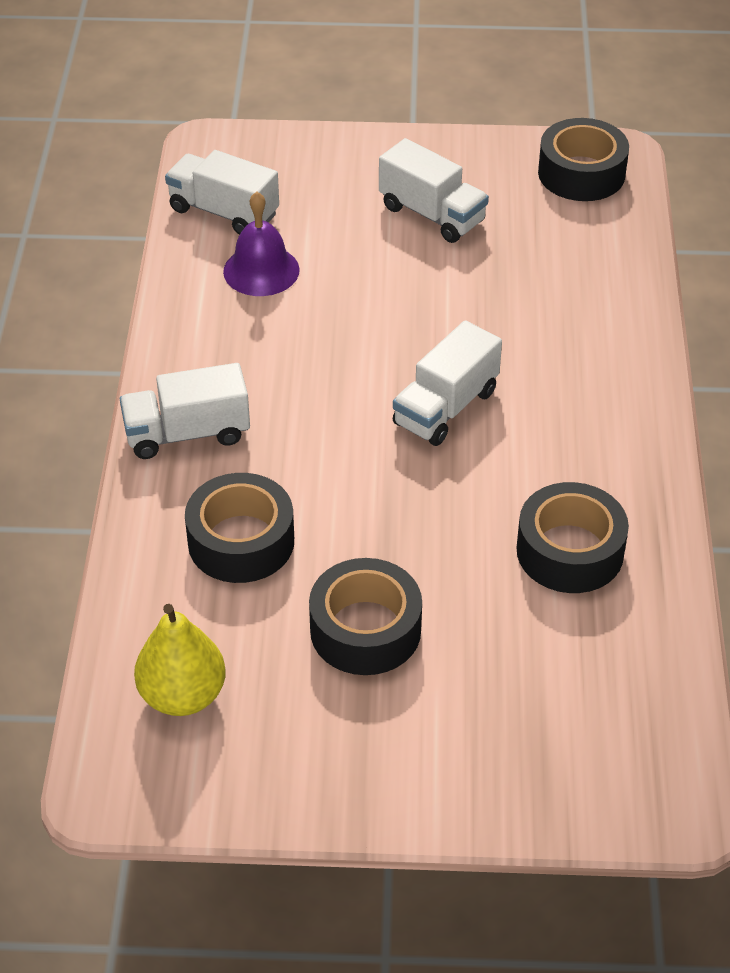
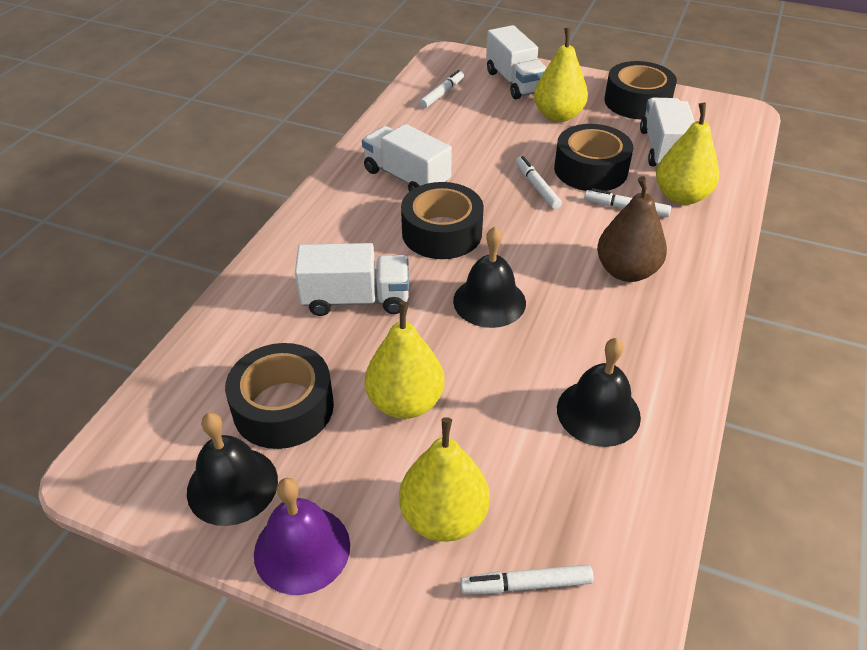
black bell: 0 -> 3
brown pear: 0 -> 1
white marker: 0 -> 4
yellow pear: 1 -> 4

